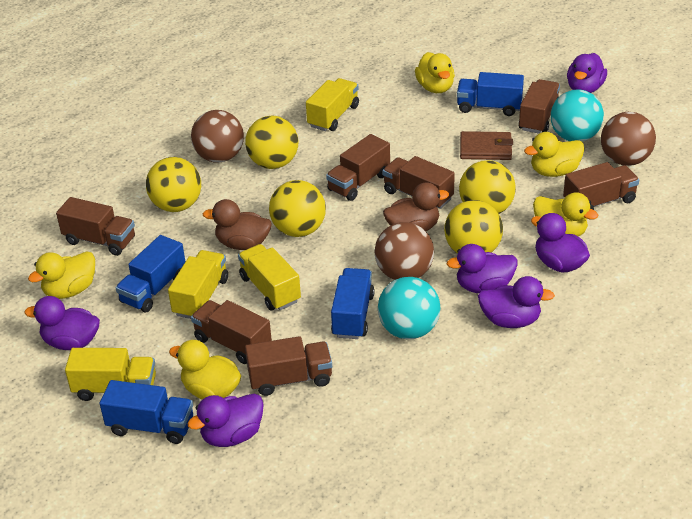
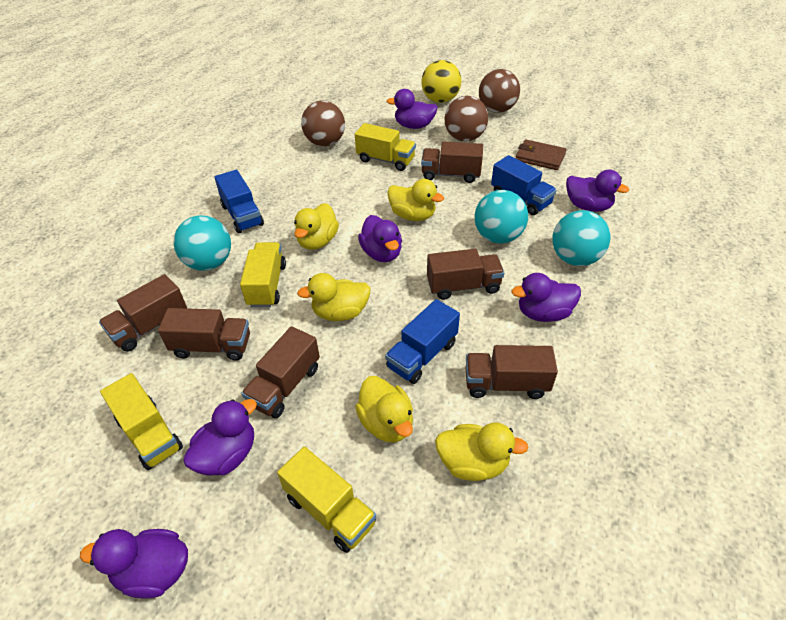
blue truck: 4 -> 3
brown duck: 2 -> 0
brown truck: 7 -> 6
turquoise ball: 2 -> 3
yellow ball: 5 -> 1

